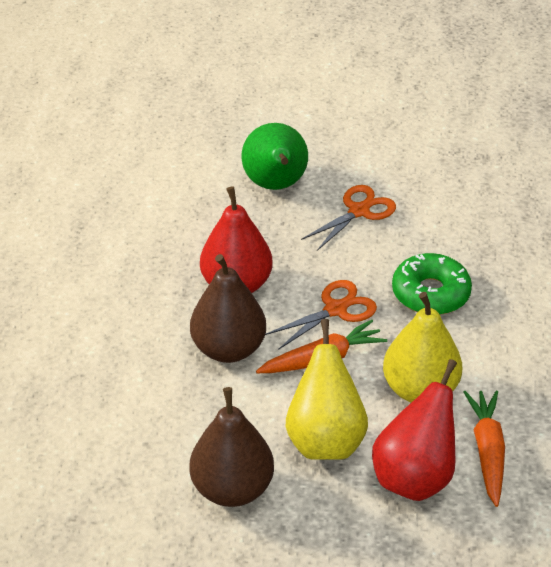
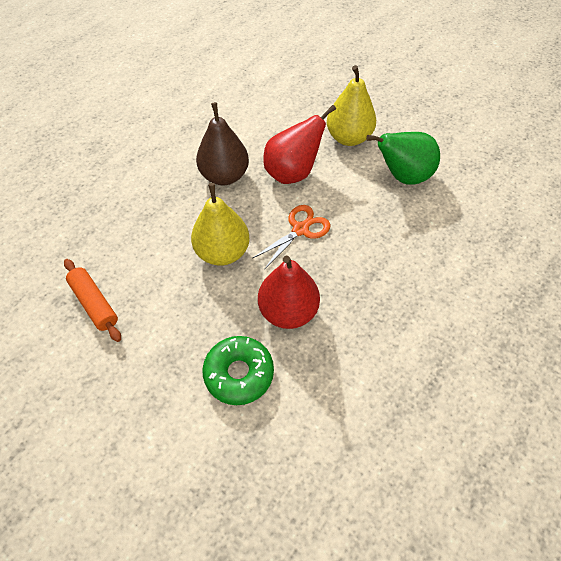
brown pear: 2 -> 1
orange carrot: 2 -> 0
orange rolling pin: 0 -> 1
orange scissors: 2 -> 1

